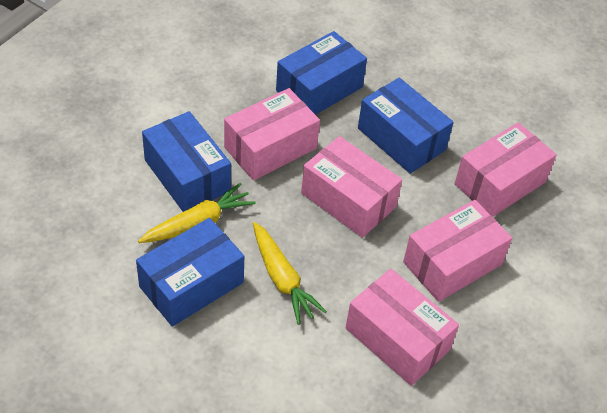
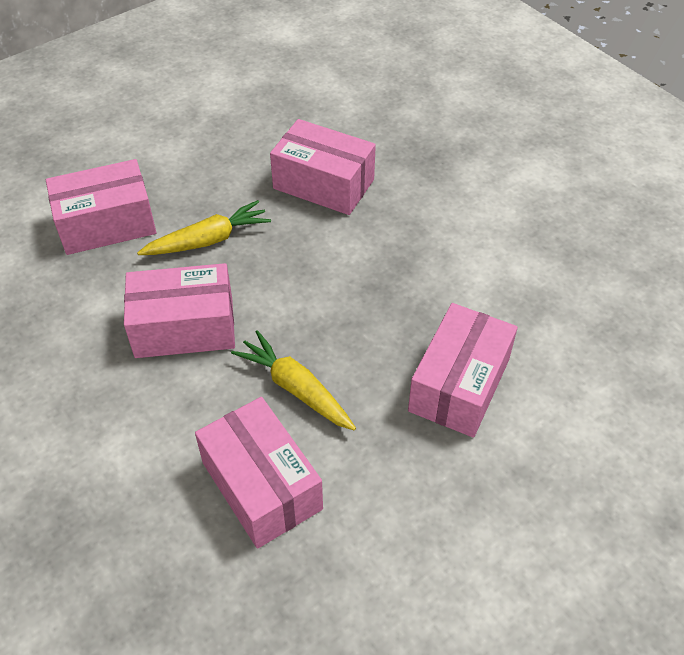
blue box: 4 -> 0

